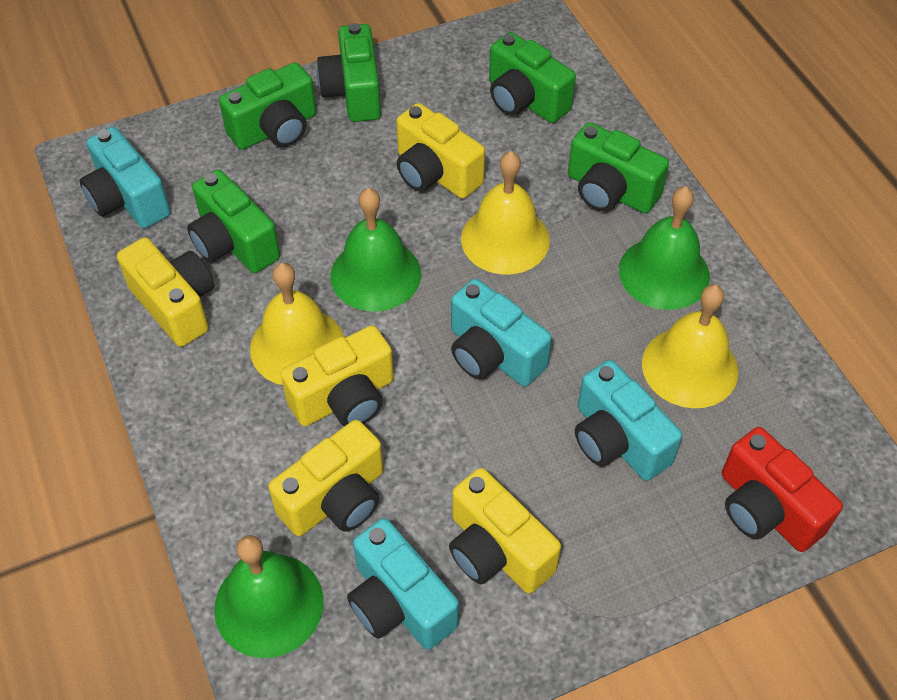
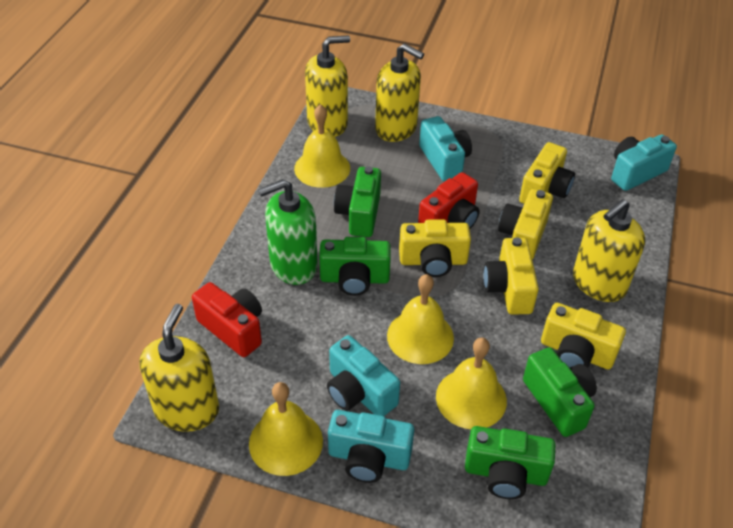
green bell: 3 -> 0
green camera: 5 -> 4
green soap dispenser: 0 -> 1
red camera: 1 -> 2
yellow bell: 3 -> 4
yellow soap dispenser: 0 -> 4

